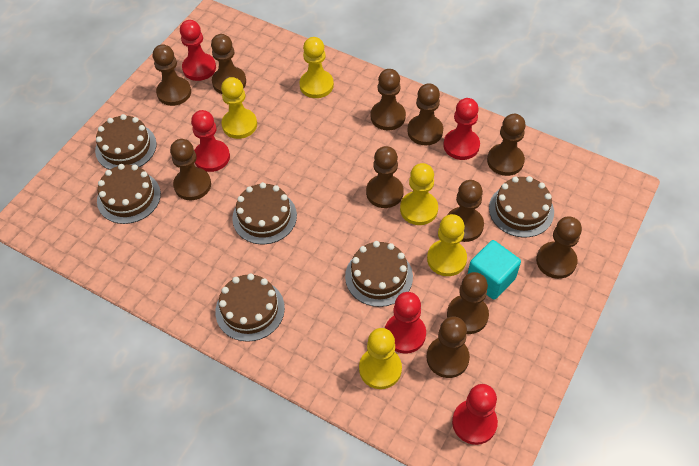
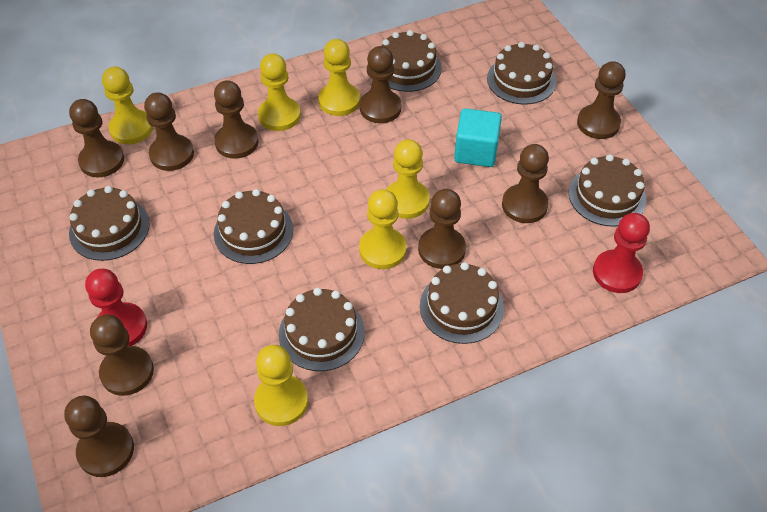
brown cake: 6 -> 7
brown pawn: 11 -> 9
red pawn: 5 -> 2
yellow pawn: 5 -> 6

